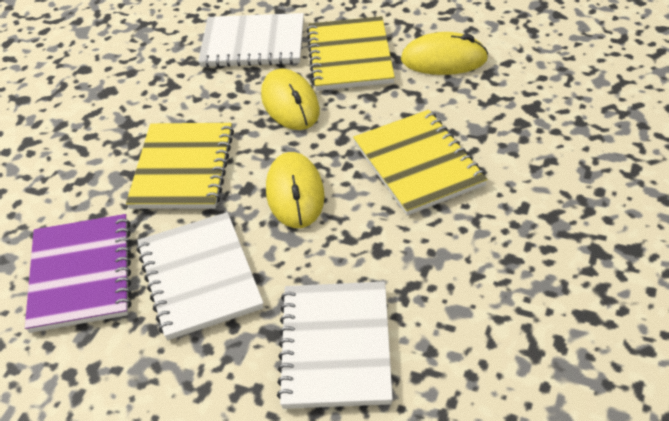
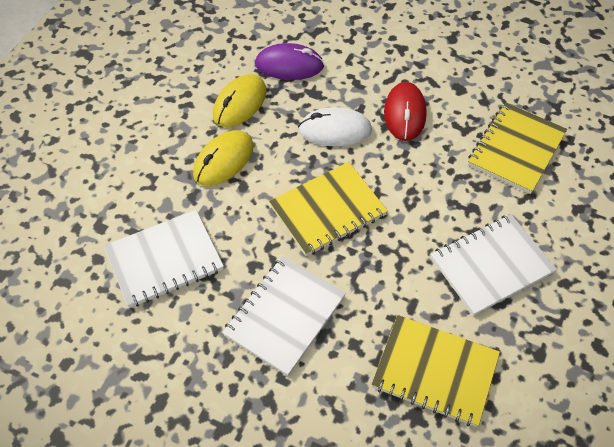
purple mouse: 0 -> 1
purple notebook: 1 -> 0
red mouse: 0 -> 1
white mouse: 0 -> 1
yellow mouse: 3 -> 2

